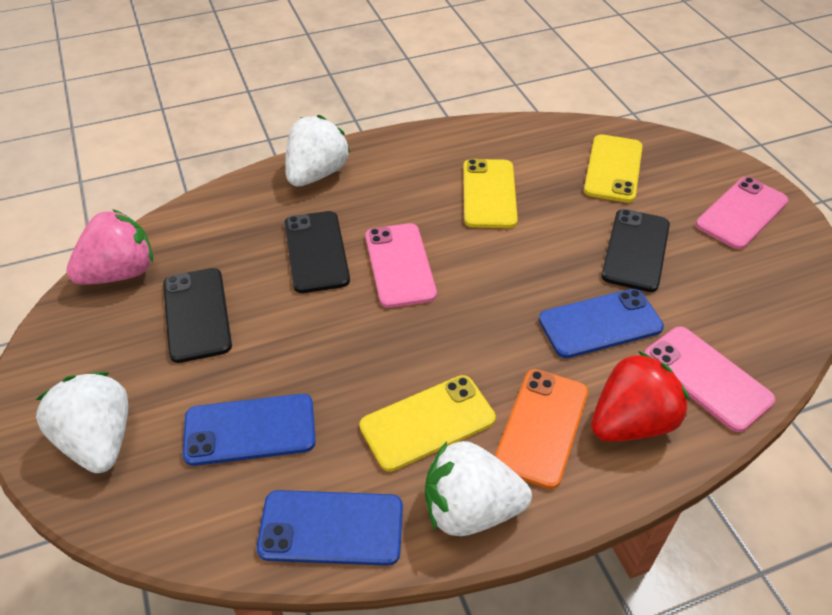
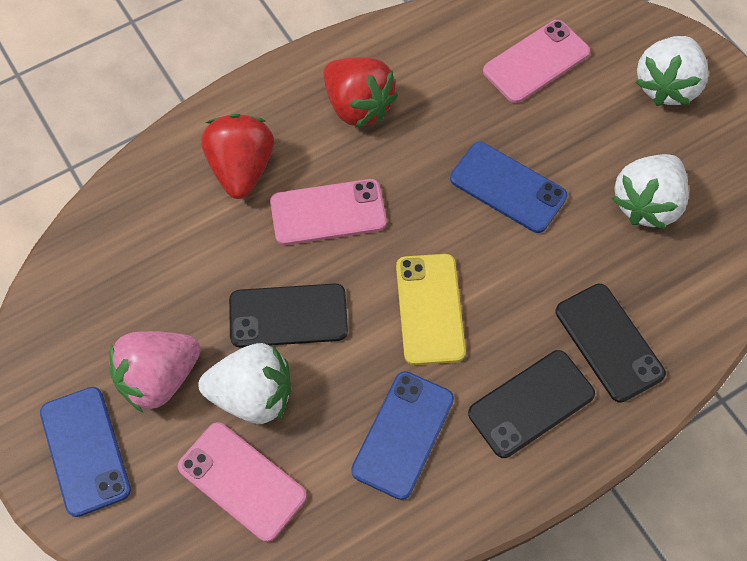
orange phone: 1 -> 0
red strawberry: 1 -> 2
yellow phone: 3 -> 1

